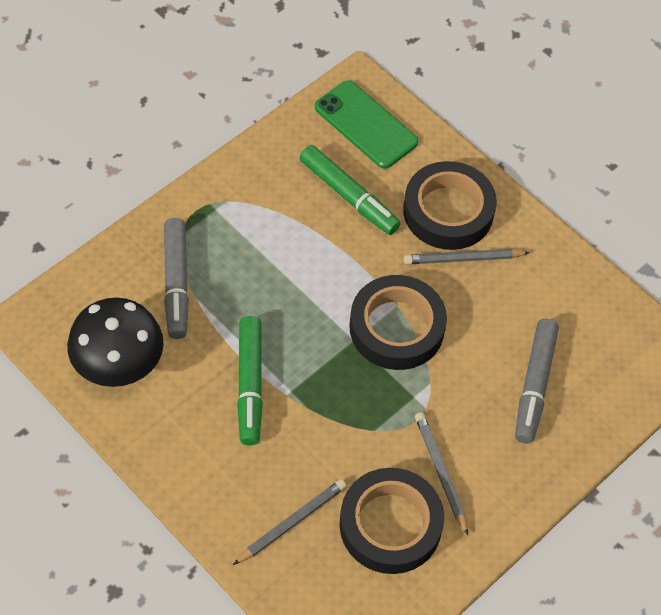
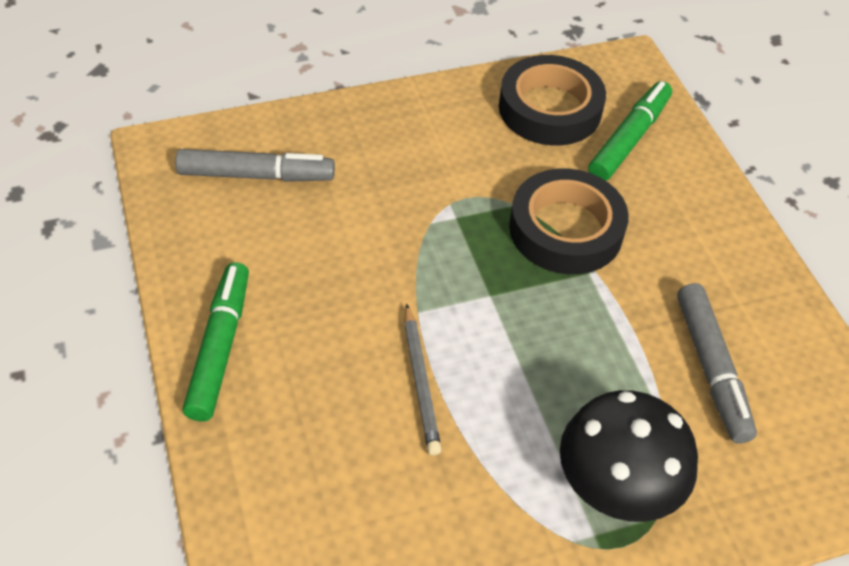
black tape: 3 -> 2
green phone: 1 -> 0
grey pencil: 3 -> 1

